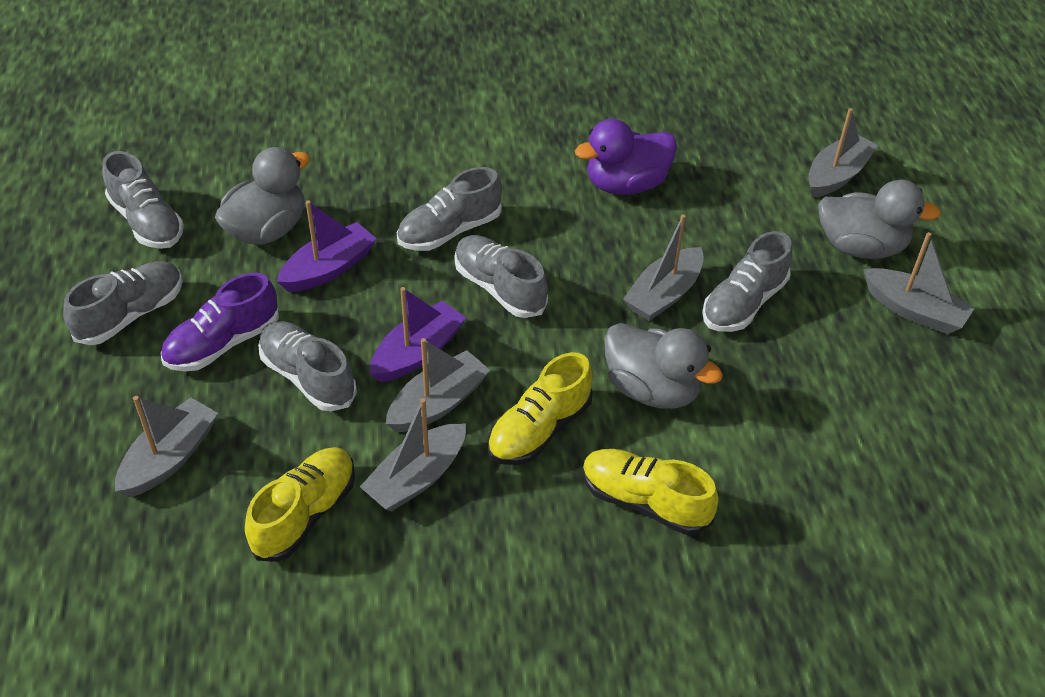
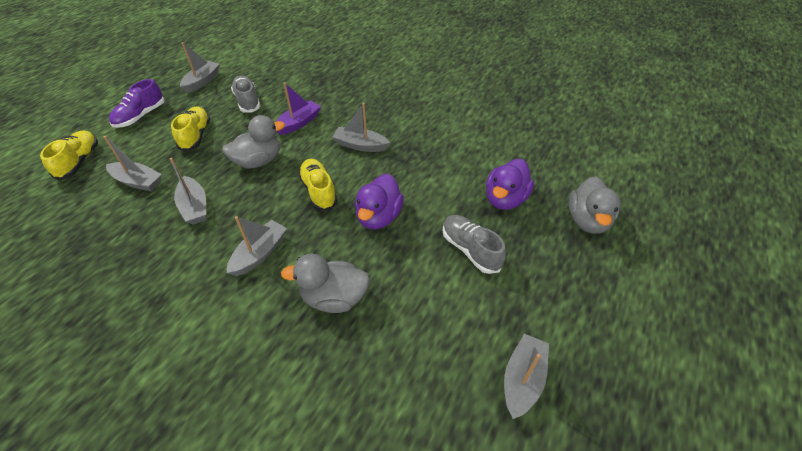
grey shoe: 6 -> 2
purple boat: 2 -> 1
purple duck: 1 -> 2

